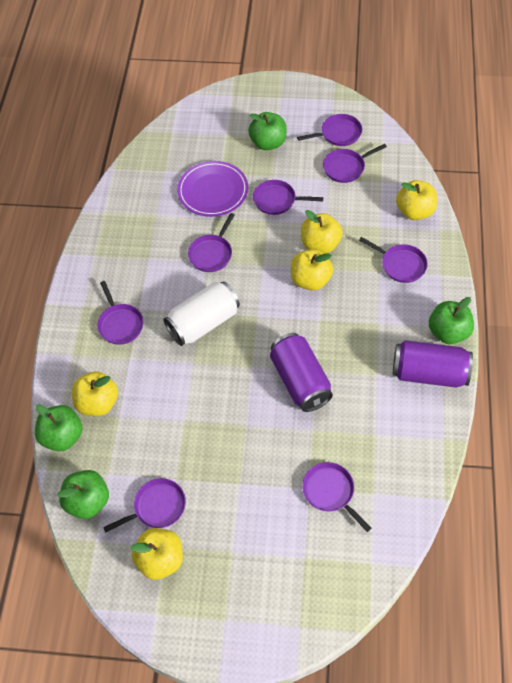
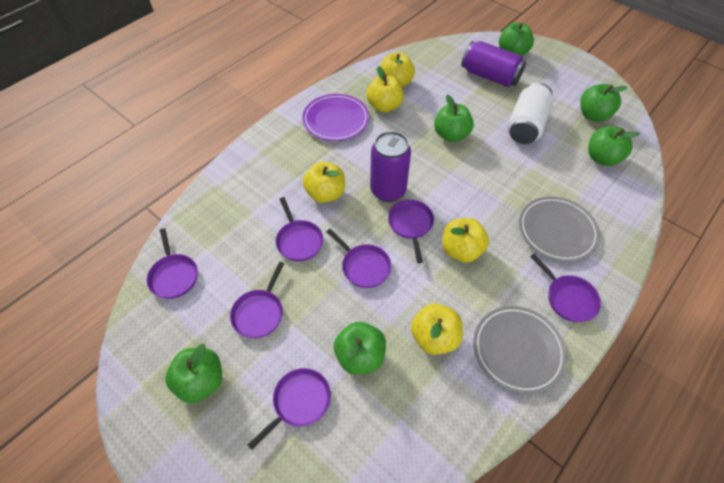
green apple: 4 -> 6
grey plate: 0 -> 2
purple pan: 8 -> 7

